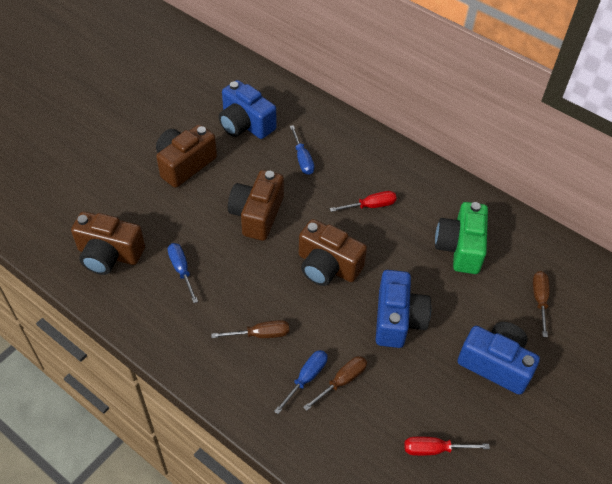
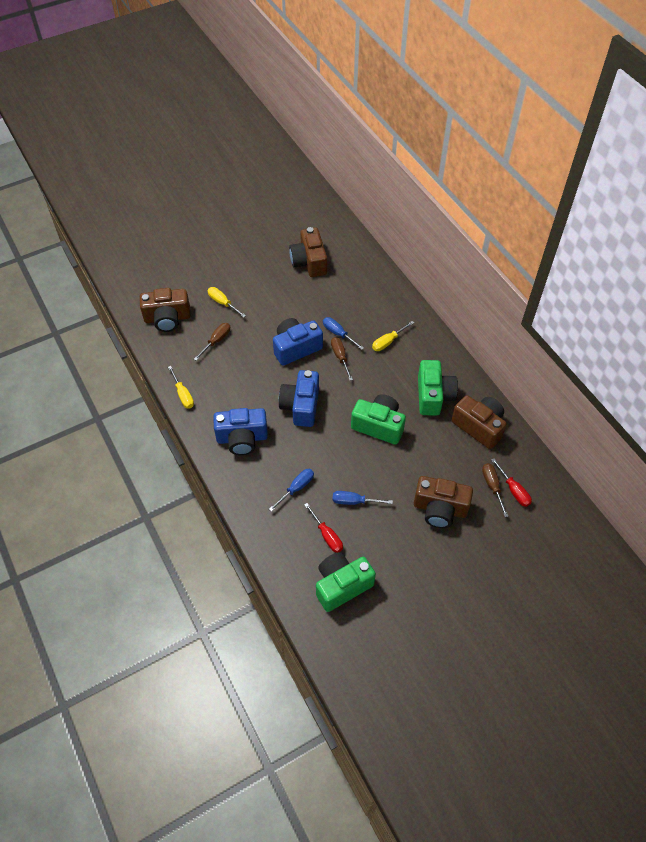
green camera: 1 -> 3
yellow screwdriver: 0 -> 3

